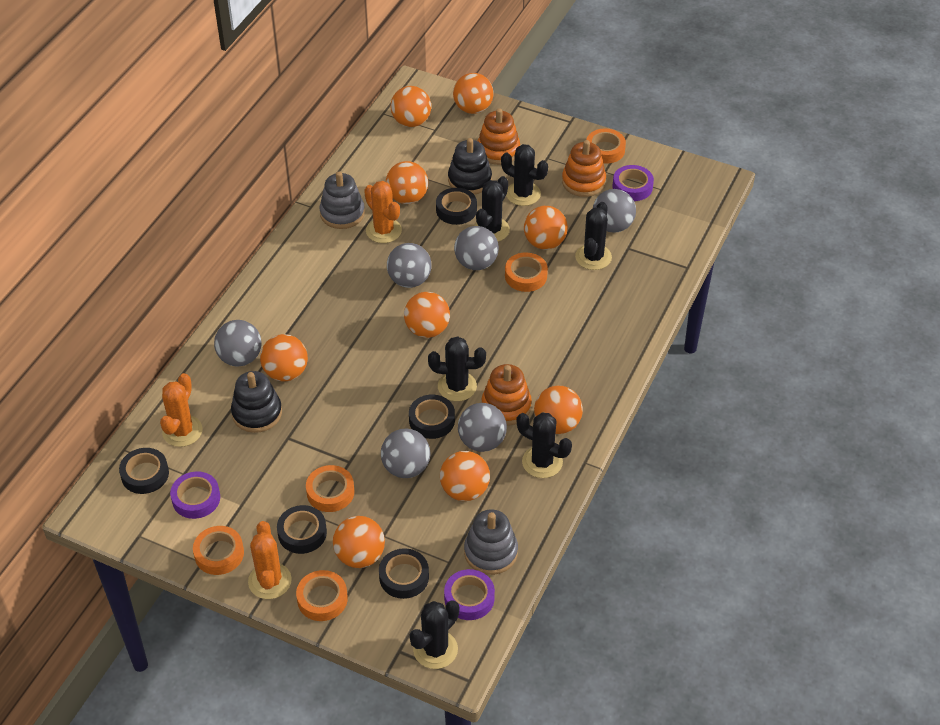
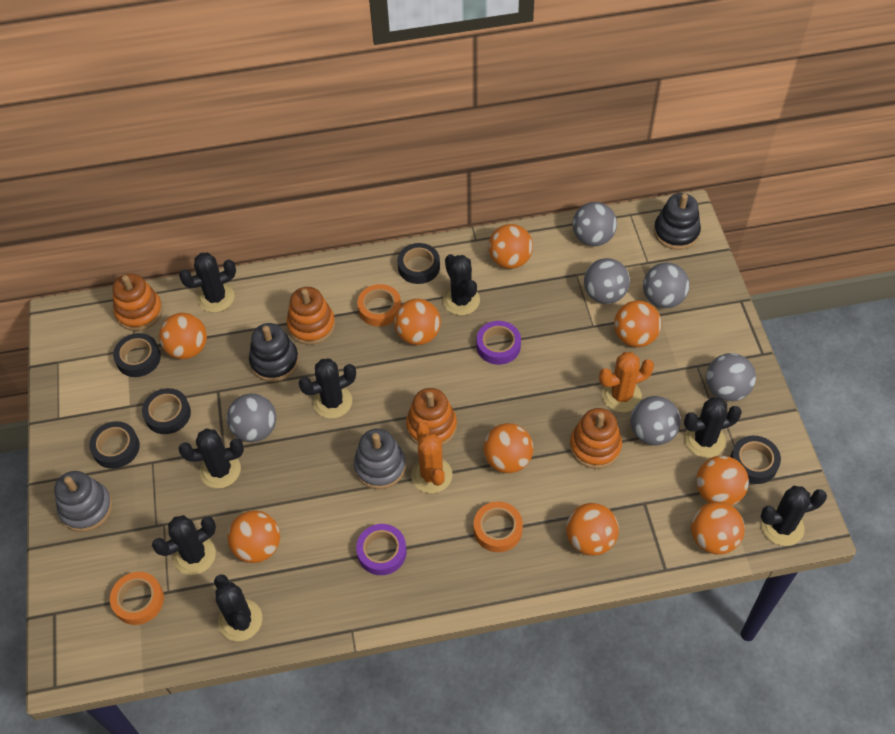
black cactus: 6 -> 8
orange cactus: 3 -> 2
orange stacking toy: 3 -> 4
orange tape: 5 -> 3
purple tape: 3 -> 2

